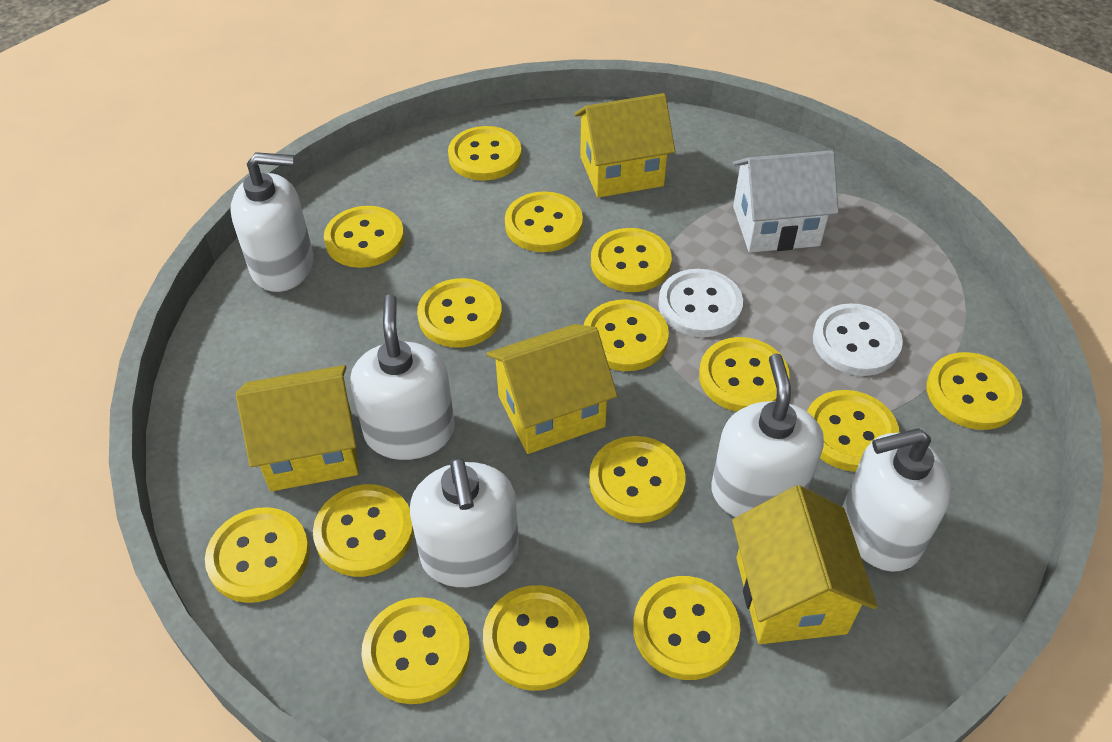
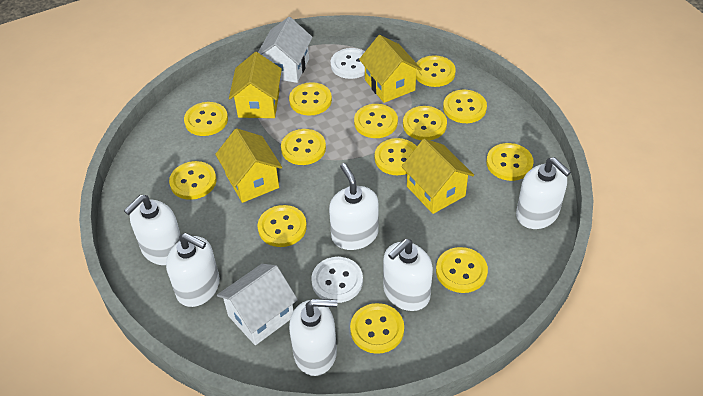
white house: 1 -> 2
white soap dispenser: 5 -> 6
yellow button: 15 -> 13

